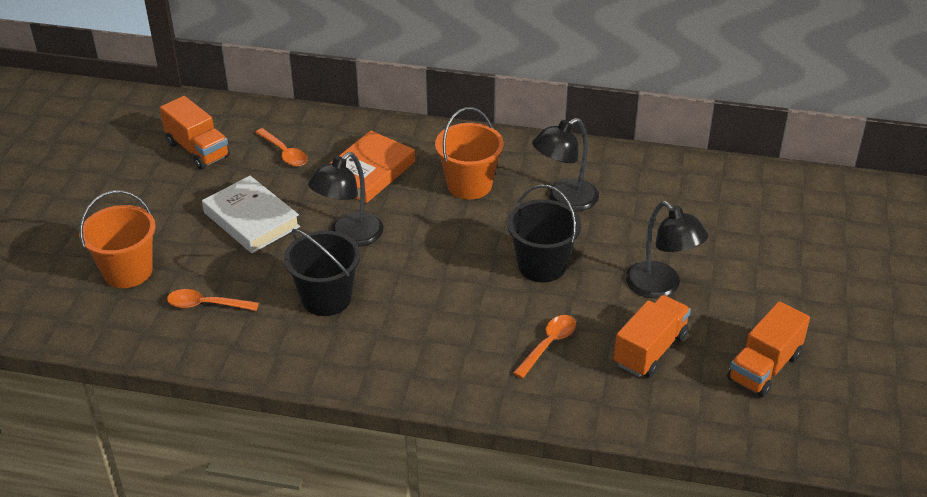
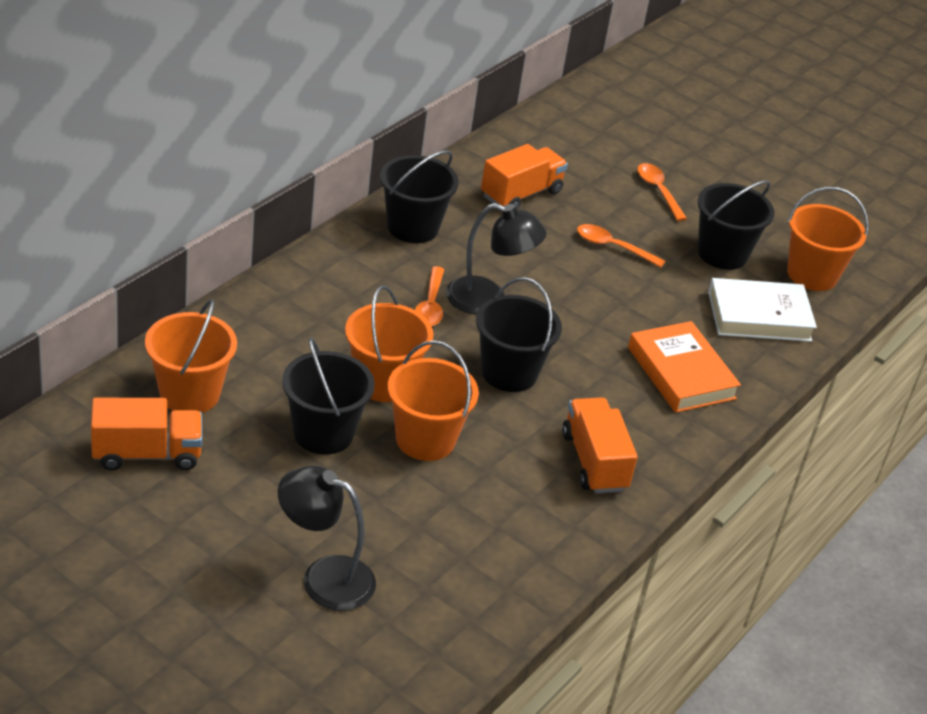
black bucket: 2 -> 4
black lamp: 3 -> 2
orange bucket: 2 -> 4

